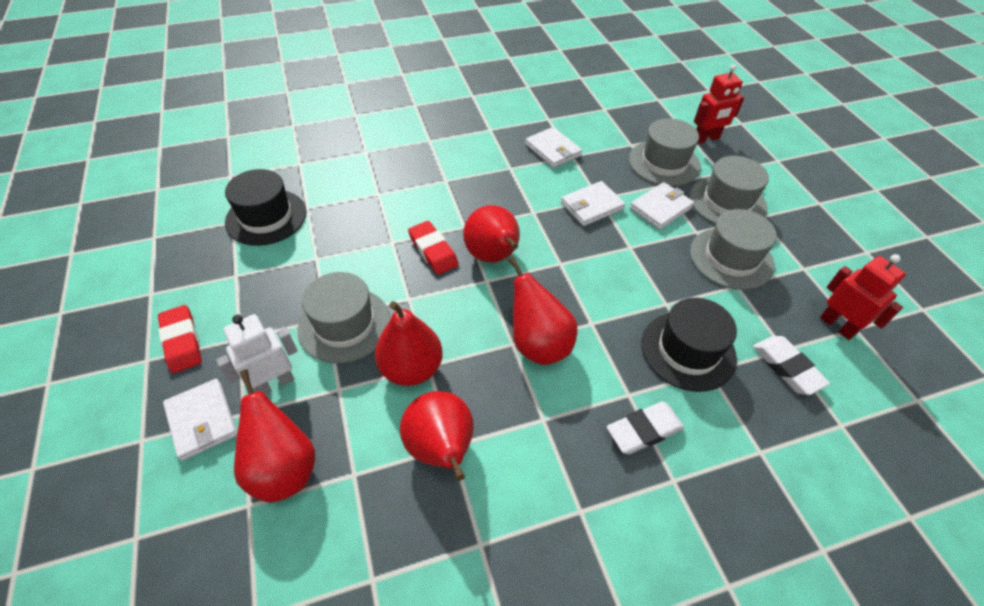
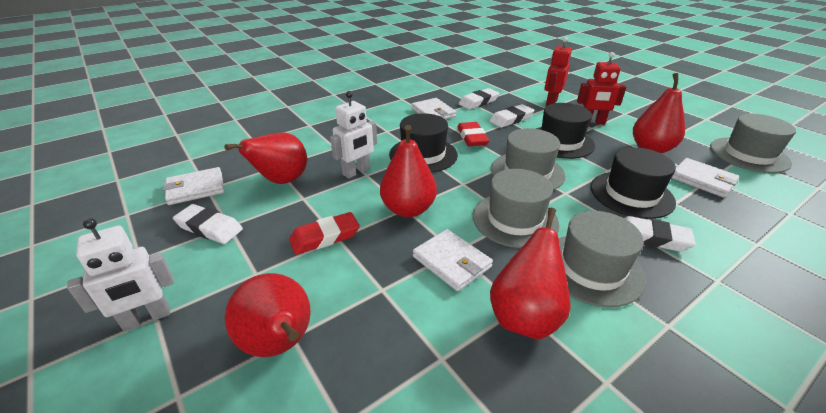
black hat: 2 -> 3
white eraser: 2 -> 4
white robot: 1 -> 2

